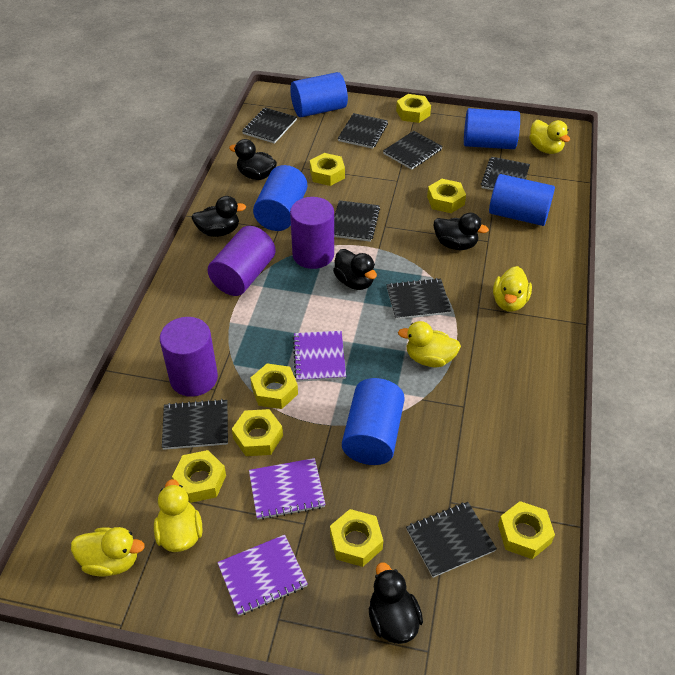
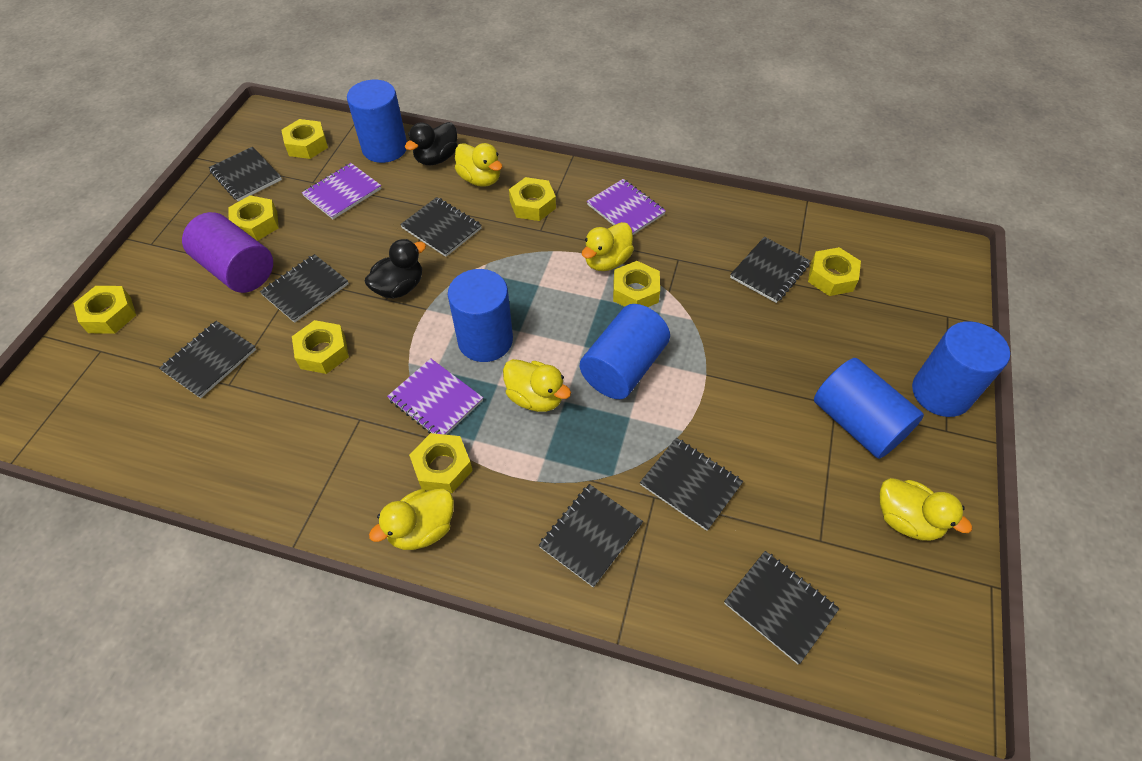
black duck: 5 -> 2
purple cylinder: 3 -> 1

